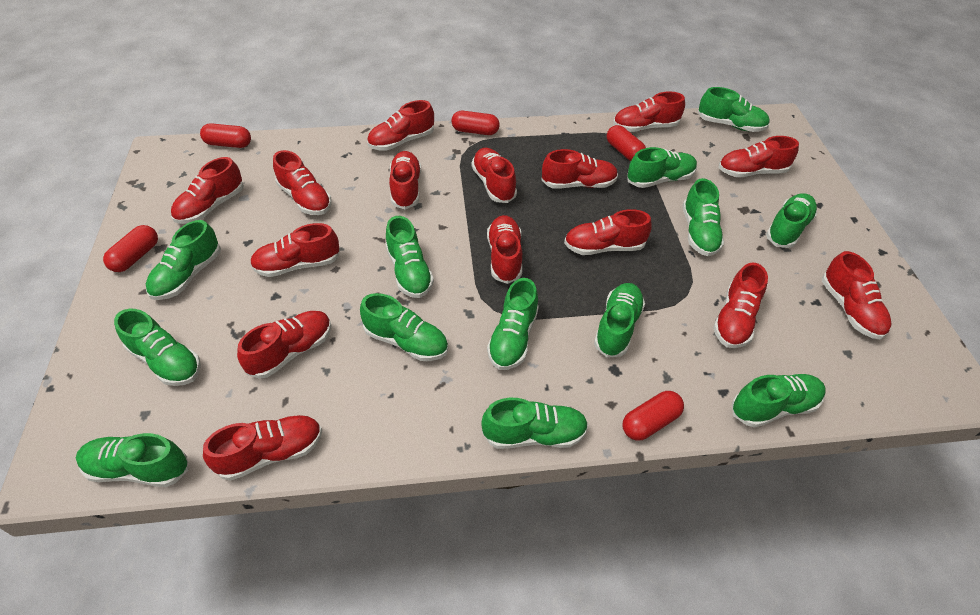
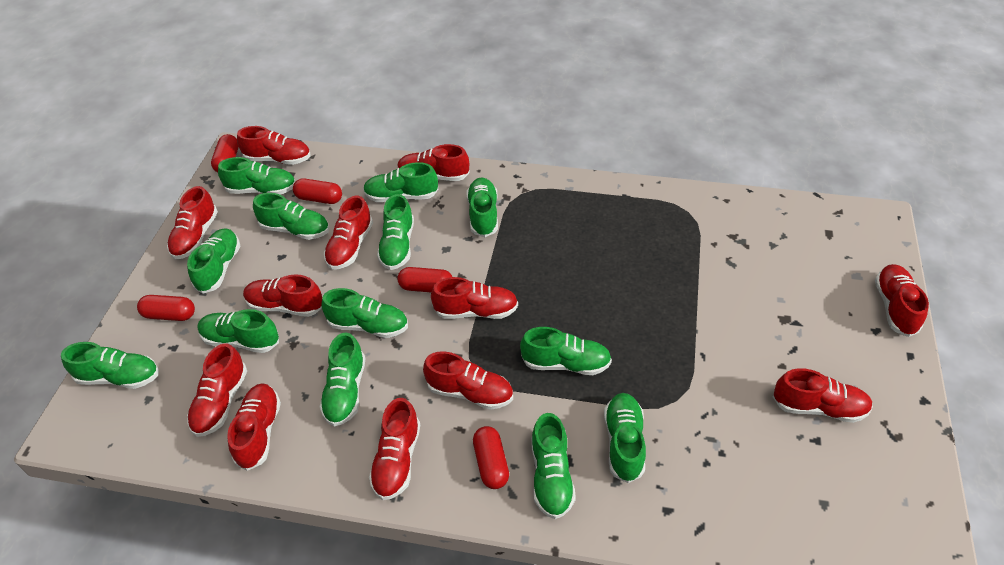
red shoe: 15 -> 12

